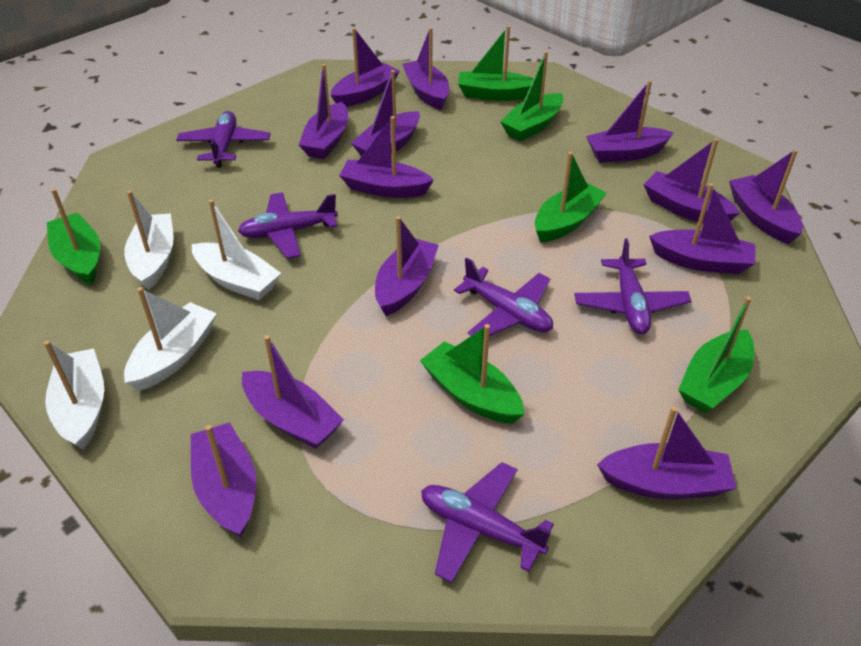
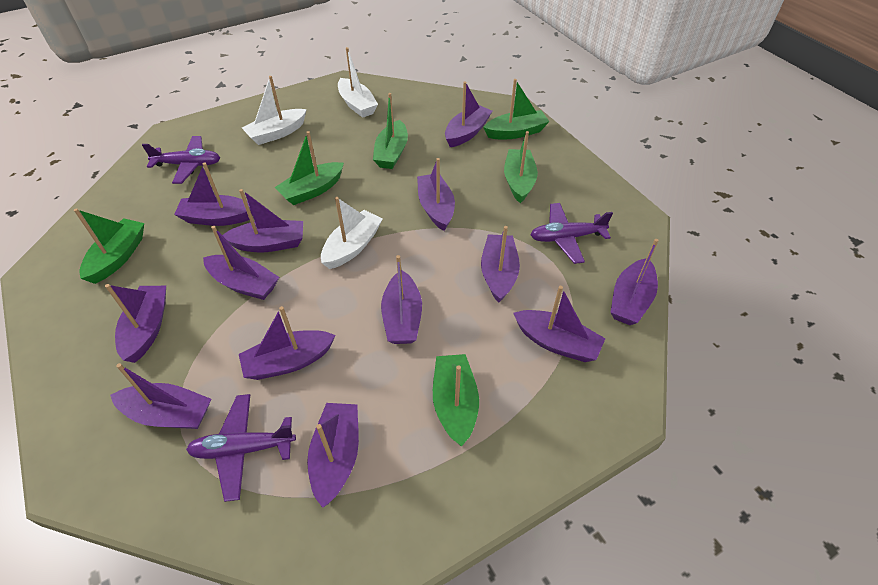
purple plane: 5 -> 3
white boat: 4 -> 3

